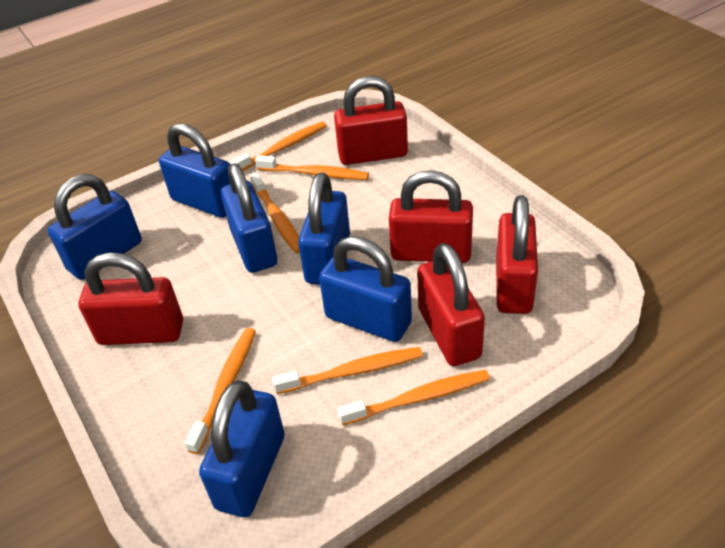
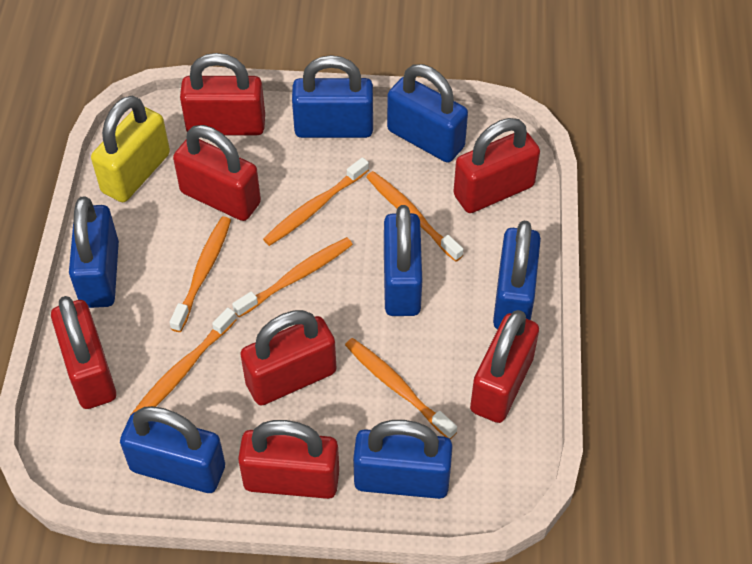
blue padlock: 6 -> 7
red padlock: 5 -> 7
yellow padlock: 0 -> 1

